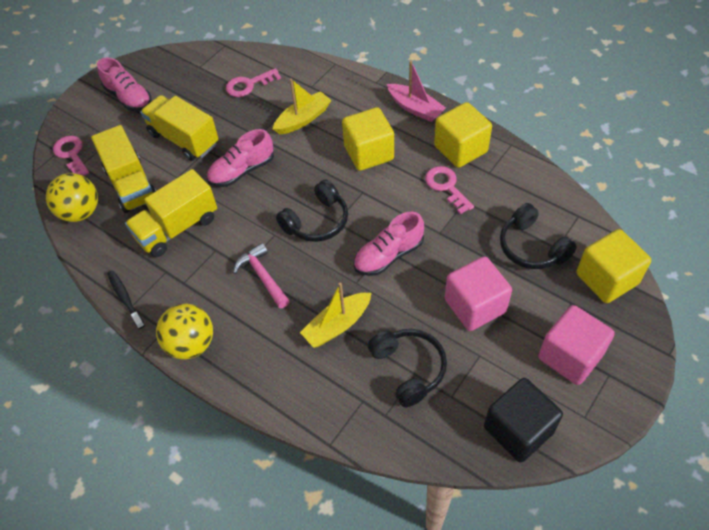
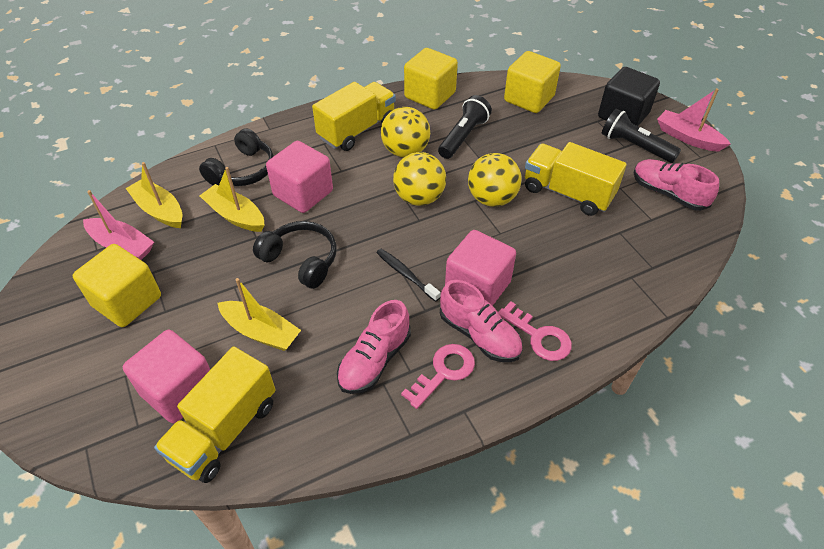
black flashlight: 0 -> 2
black headphones: 3 -> 2
pink boat: 1 -> 2
pink cube: 2 -> 3
pink hammer: 1 -> 0
pink key: 3 -> 2
yellow ball: 2 -> 3
yellow boat: 2 -> 3

